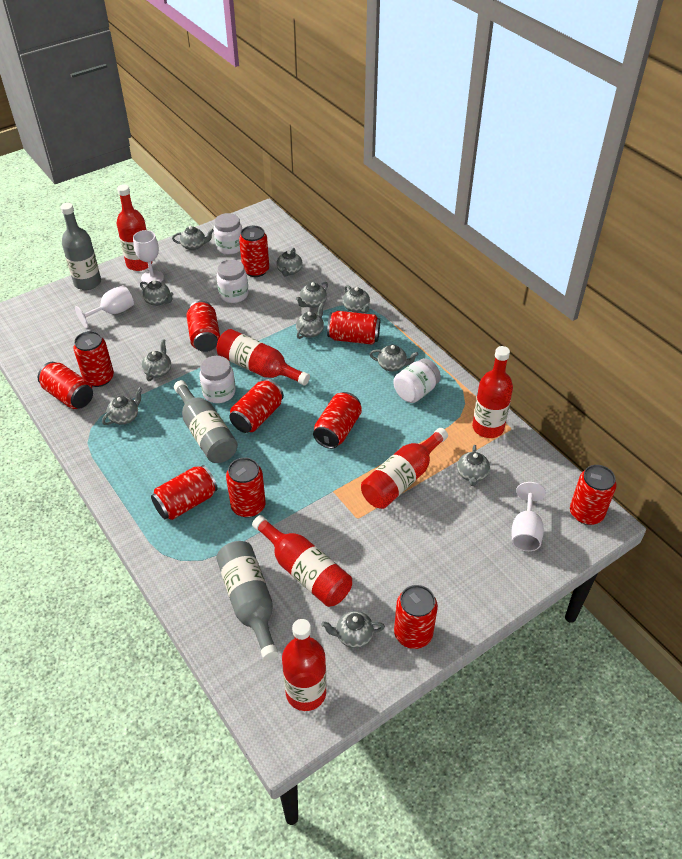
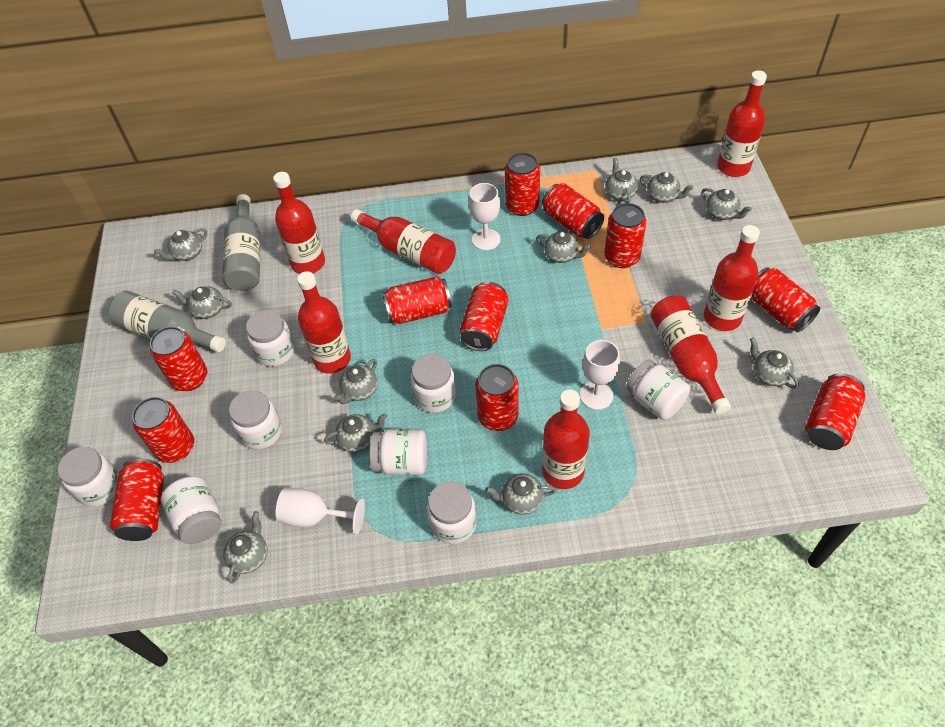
grey bottle: 3 -> 2
red bottle: 6 -> 7
white jar: 4 -> 8

